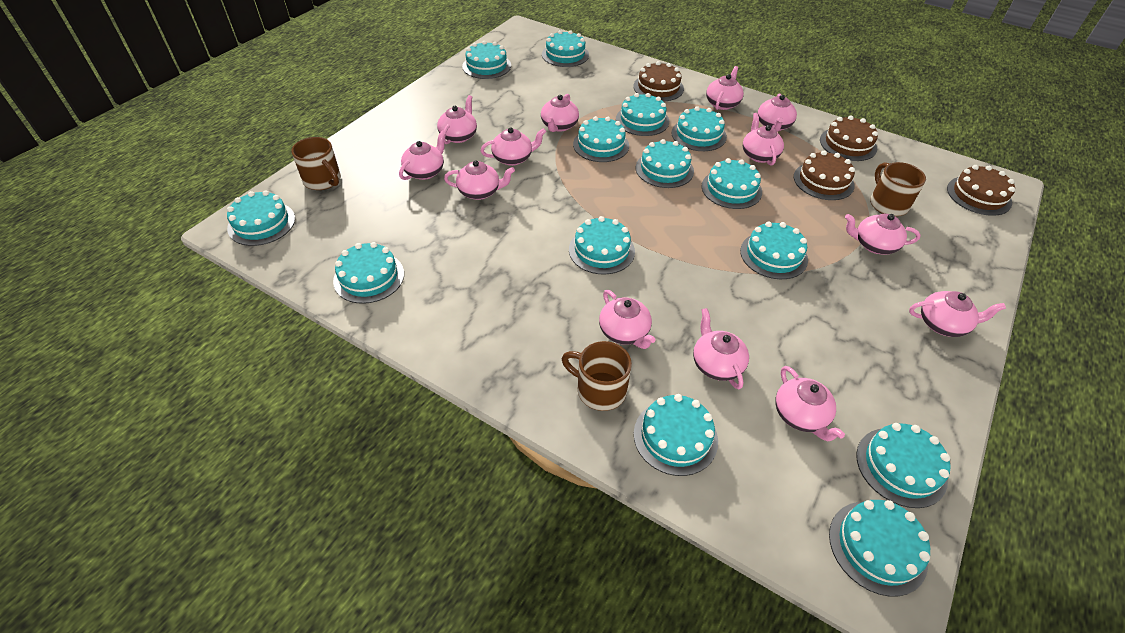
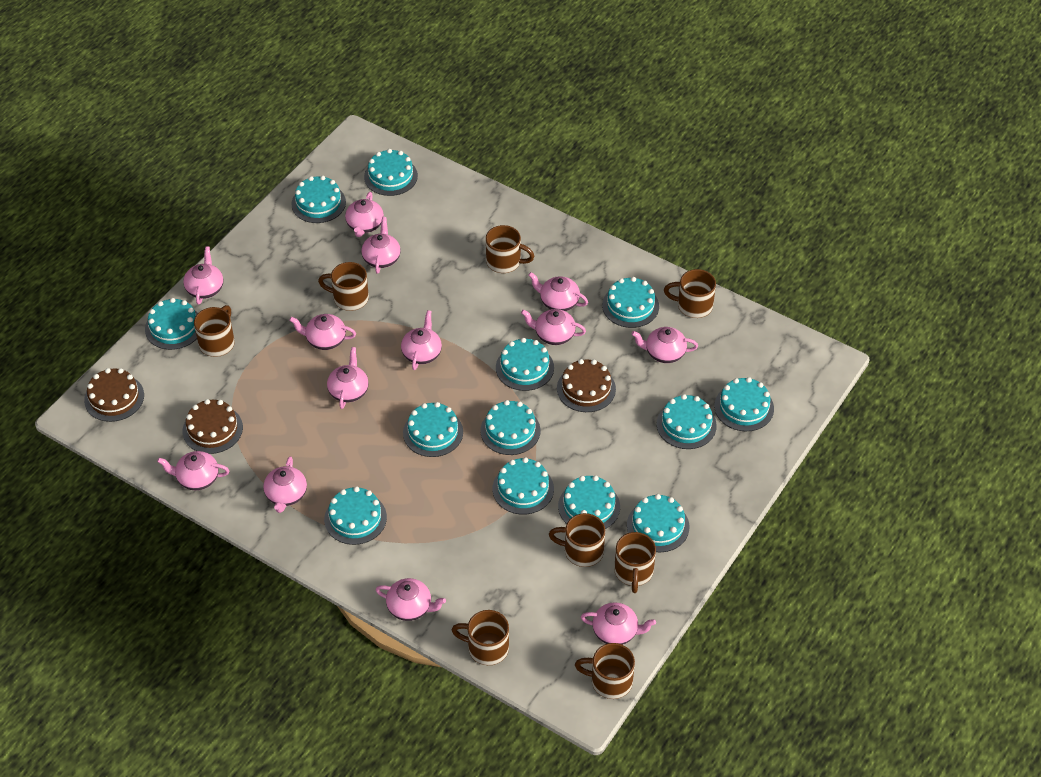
brown cake: 4 -> 3
brown mug: 3 -> 8
turquoise cake: 14 -> 13

